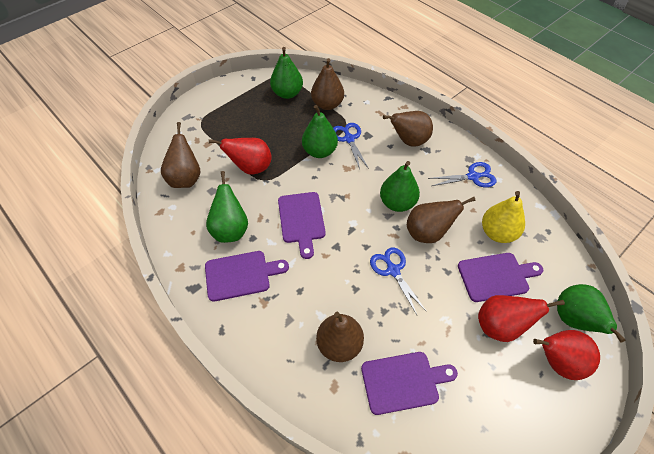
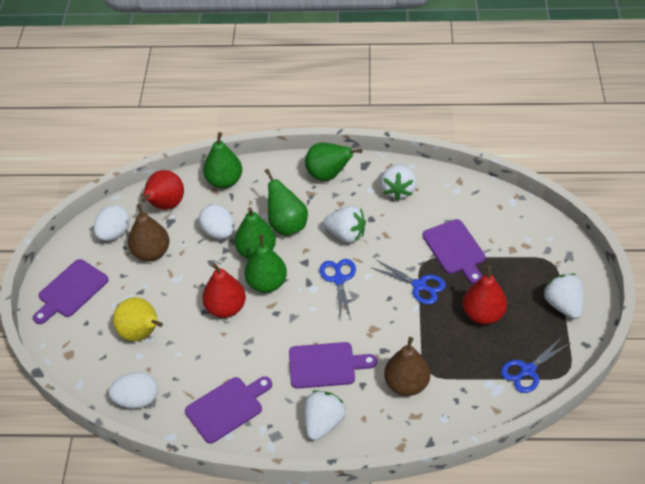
brown pear: 5 -> 2
white egg: 0 -> 3
white strawberry: 0 -> 4

